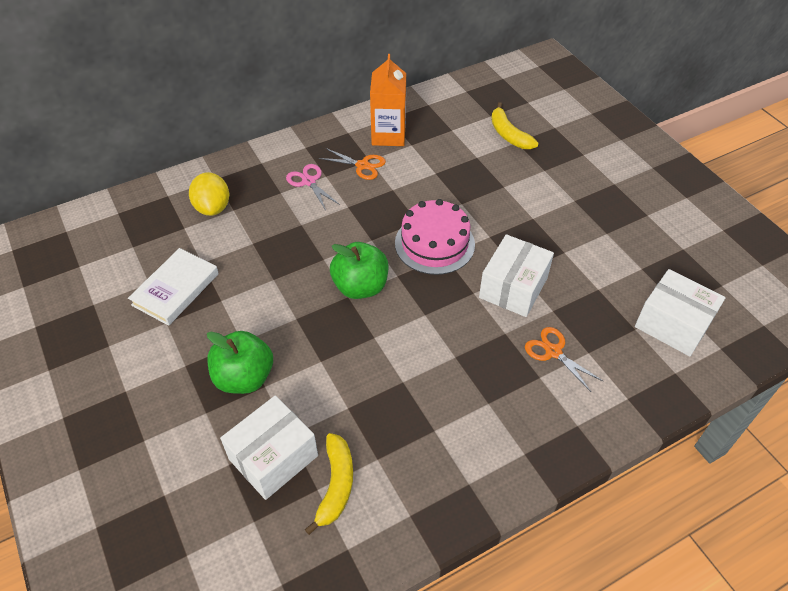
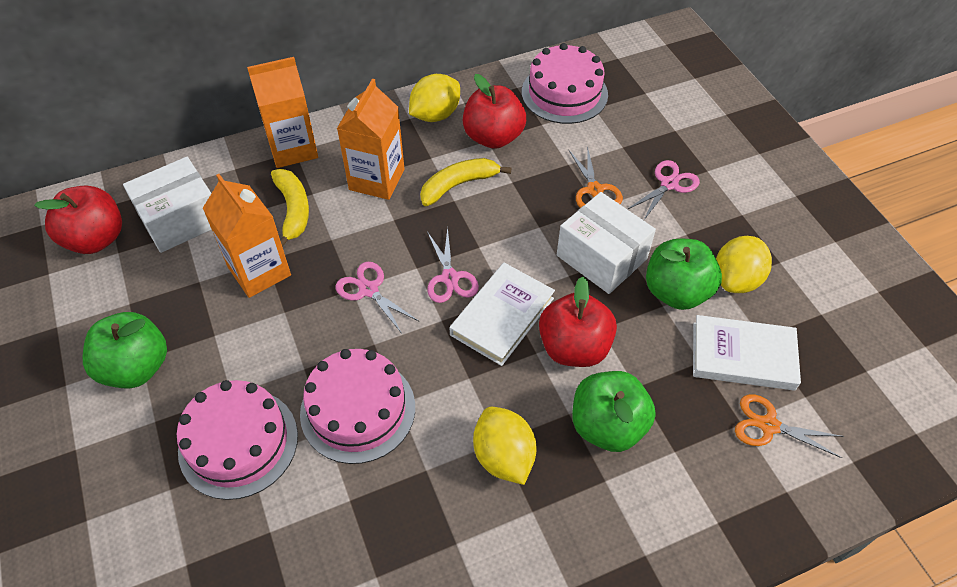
green apple: 2 -> 3
orange carton: 1 -> 3
pink cake: 1 -> 3
pink scissors: 1 -> 3
red apple: 0 -> 3
white book: 1 -> 2
white box: 3 -> 2
yellow lemon: 1 -> 3

